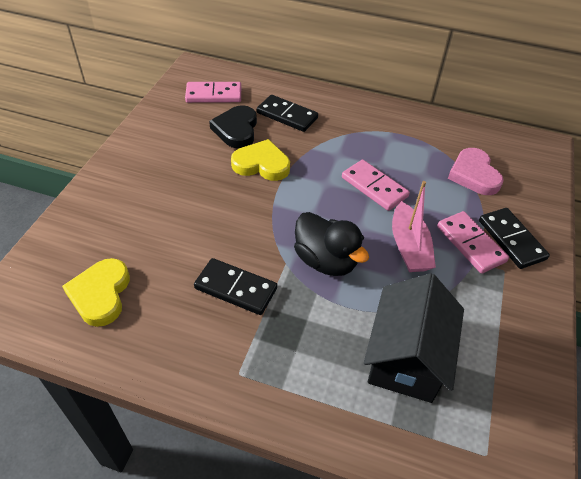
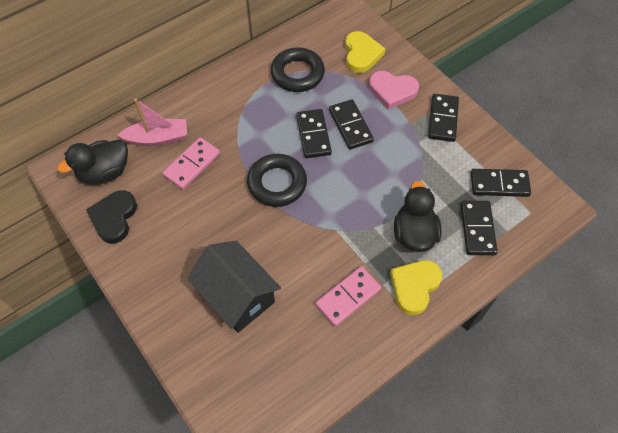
black domino: 3 -> 5
black duck: 1 -> 2
black ring: 0 -> 2
pink domino: 3 -> 2

